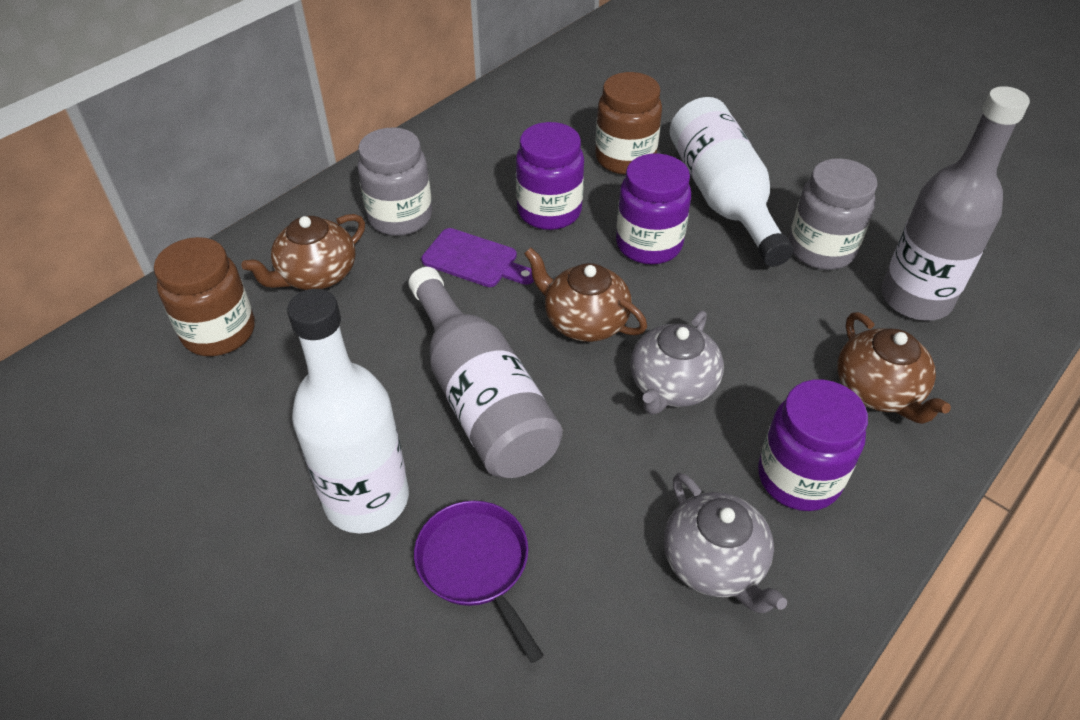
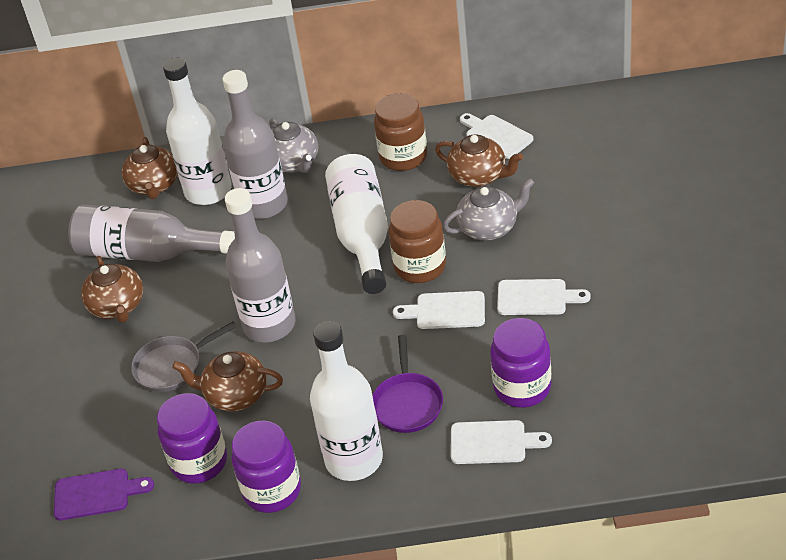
brown teapot: 3 -> 4
grey bottle: 2 -> 3
grey jar: 2 -> 0
grey pan: 0 -> 1
white bottle: 2 -> 3
white cutting board: 0 -> 4

